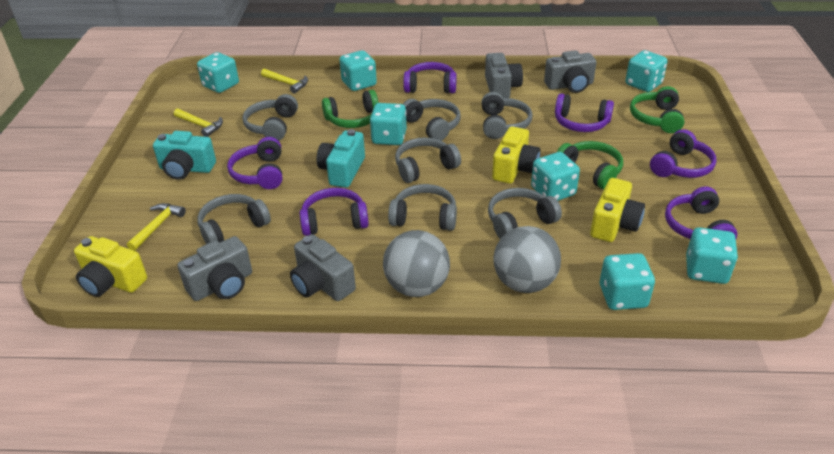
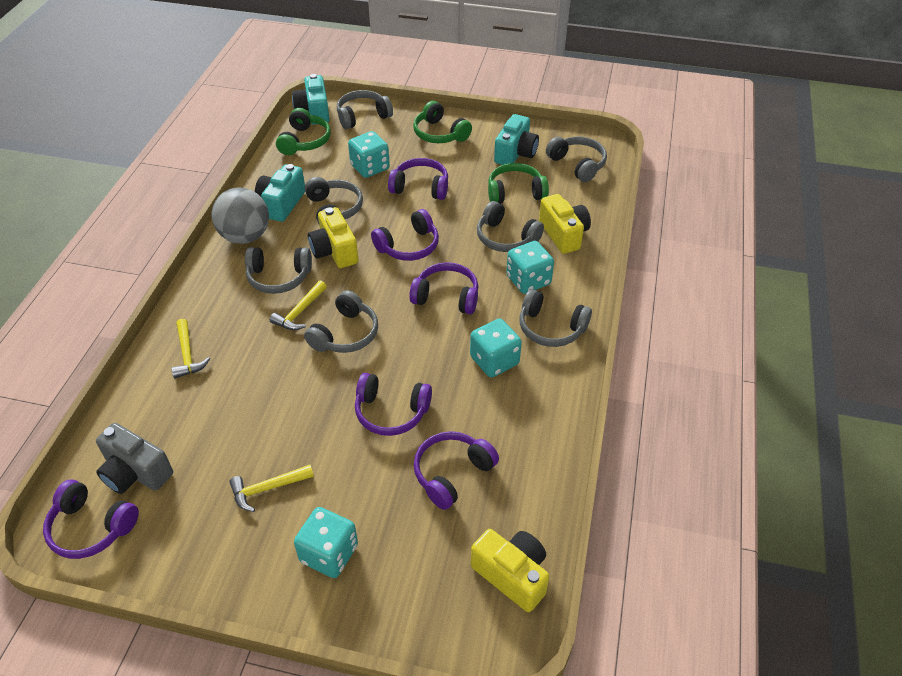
grey ball: 2 -> 1
grey camera: 4 -> 1
turquoise camera: 2 -> 3
turquoise dice: 7 -> 4

